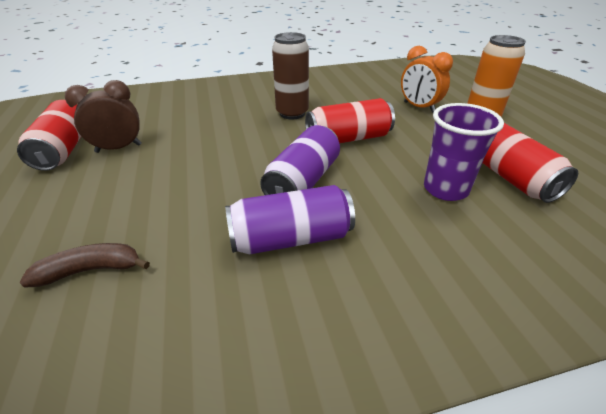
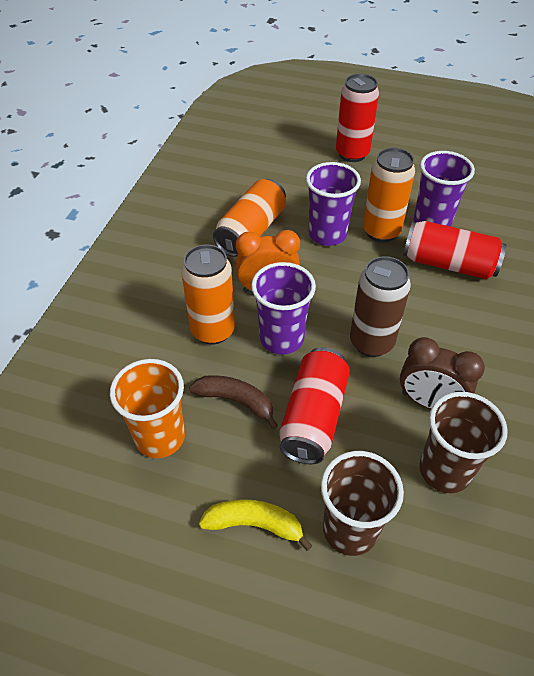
brown cup: 0 -> 2
orange can: 1 -> 3
orange cup: 0 -> 1
purple can: 2 -> 0
purple cup: 1 -> 3
yellow banana: 0 -> 1

